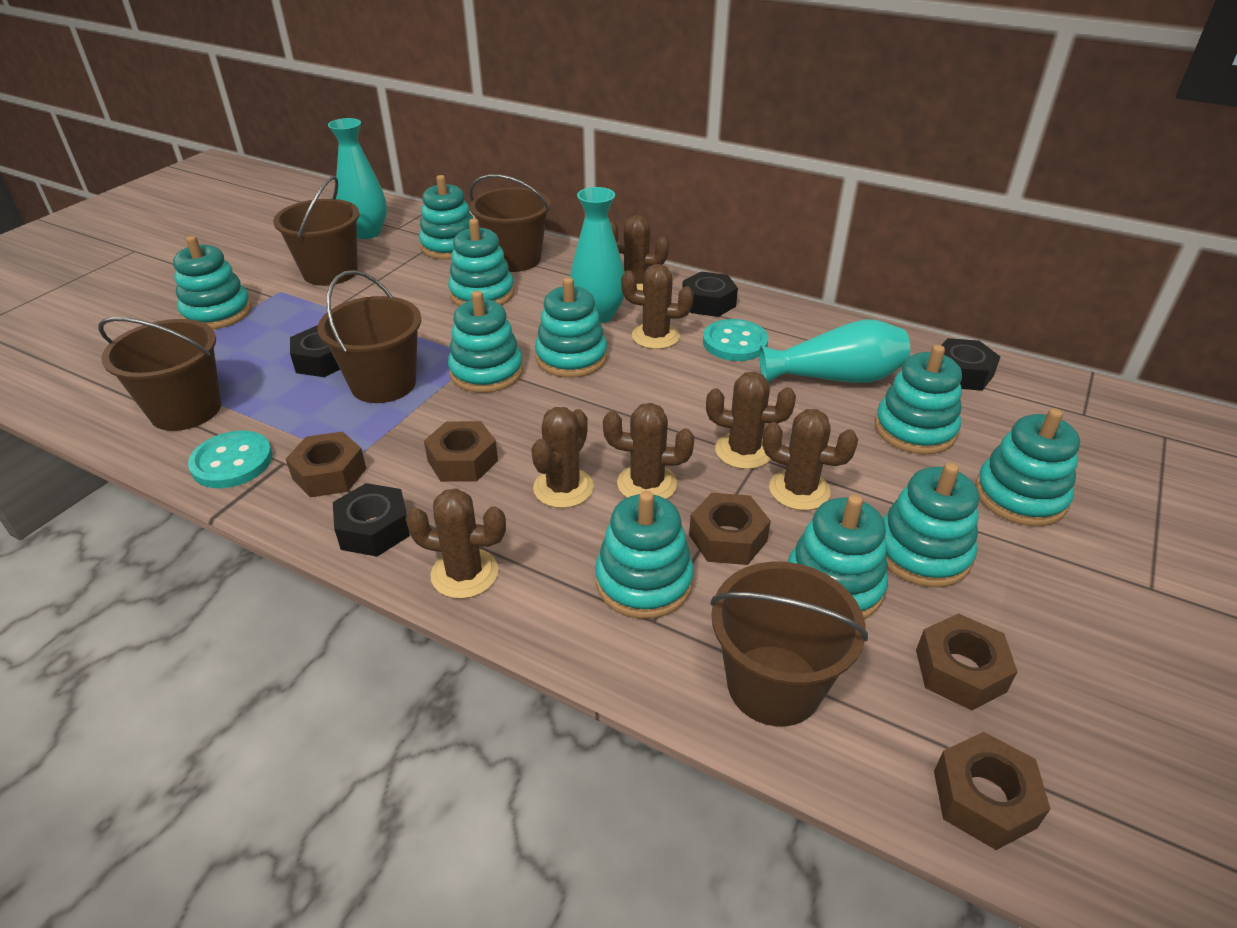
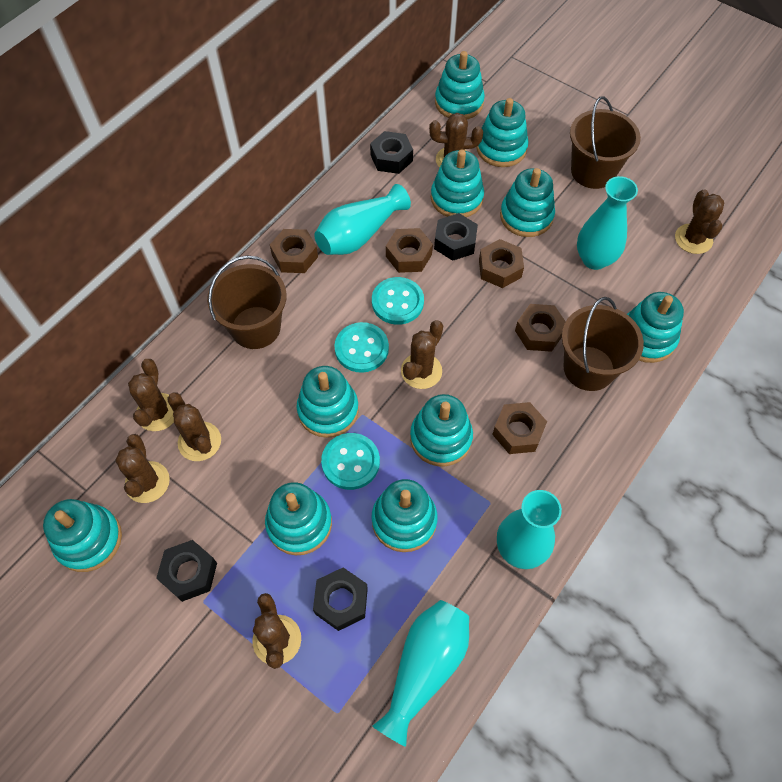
brown bucket: 5 -> 3
turquoise button: 2 -> 3
turquoise vase: 3 -> 4

